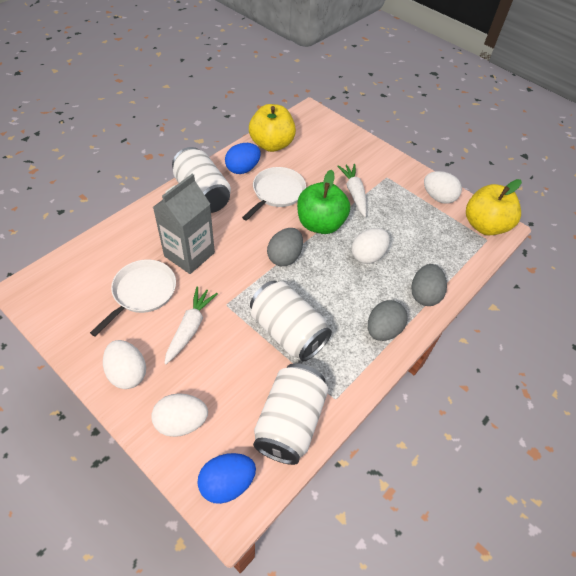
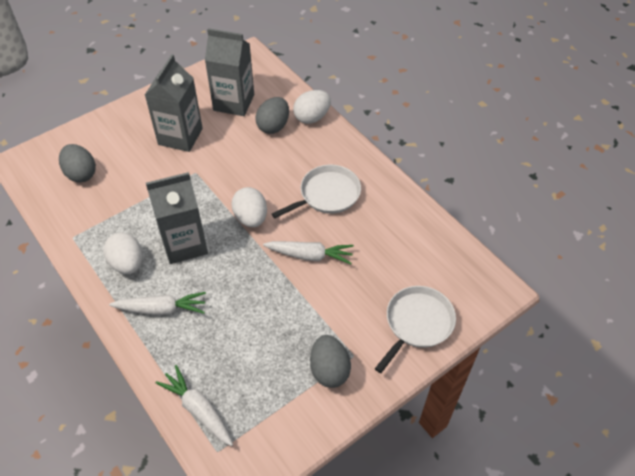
blue egg: 2 -> 0
green apple: 1 -> 0
grey carton: 1 -> 3
white can: 3 -> 0
white carrot: 2 -> 3
white egg: 4 -> 3
yellow apple: 2 -> 0

